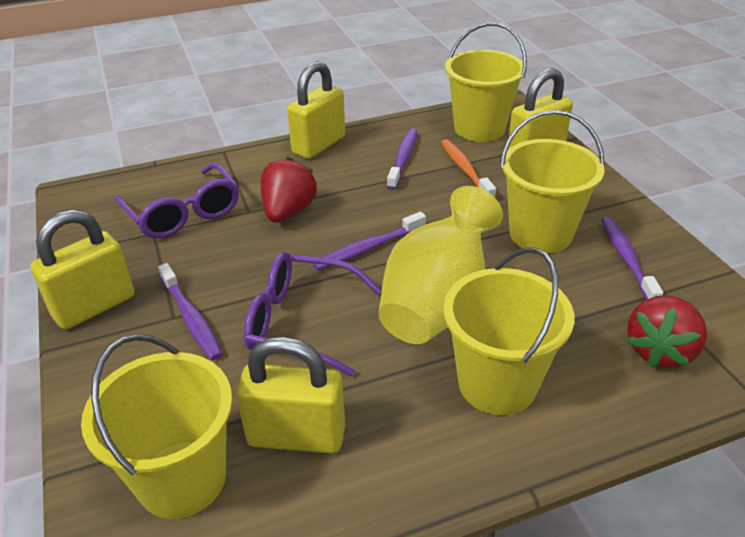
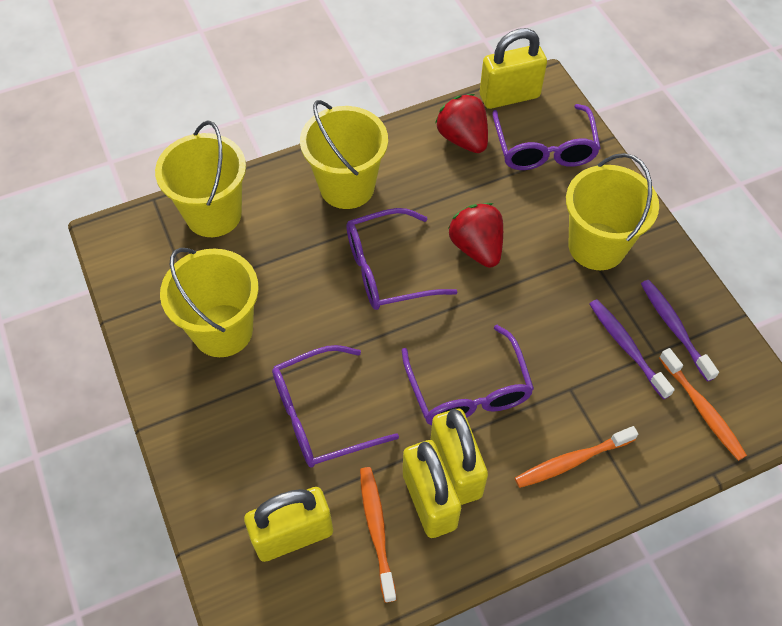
orange toothbrush: 1 -> 3
purple glasses: 2 -> 4
purple toothbrush: 4 -> 2
yellow vase: 1 -> 0

